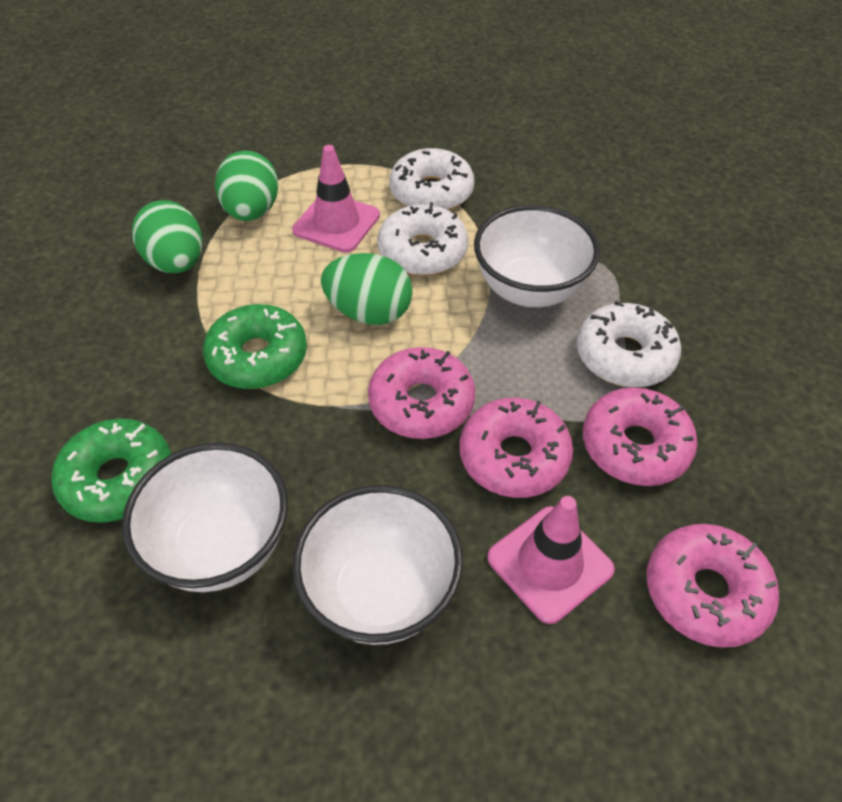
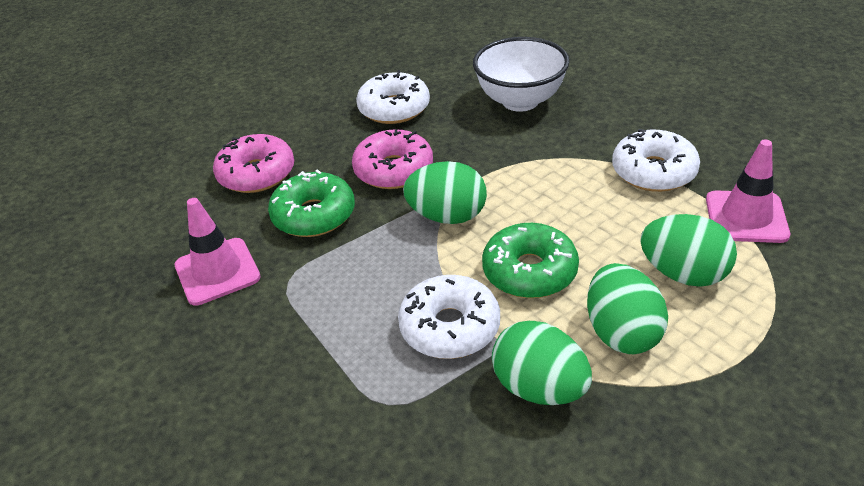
green egg: 3 -> 4
pink donut: 4 -> 2
white bowl: 3 -> 1

